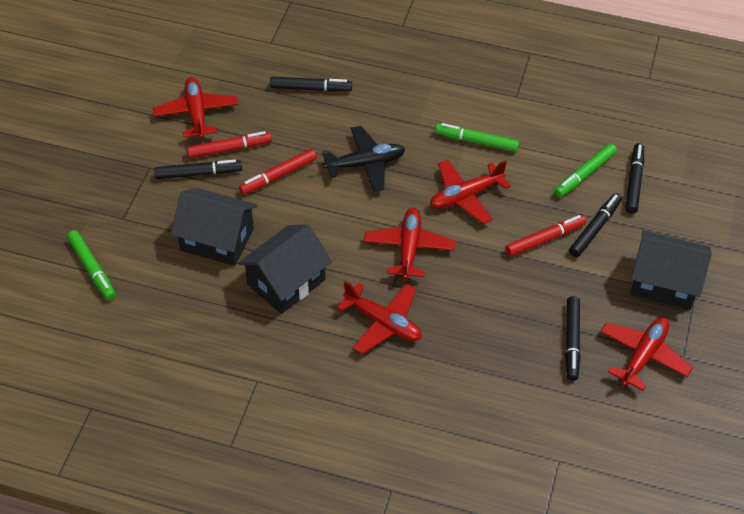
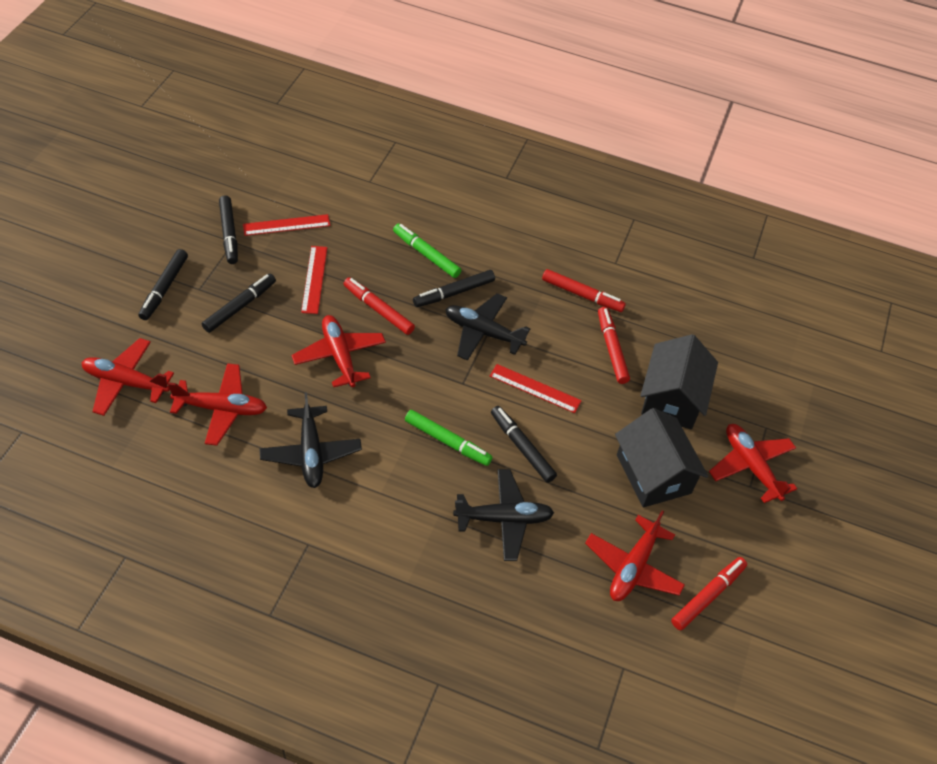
black house: 3 -> 2
black plane: 1 -> 3
green marker: 3 -> 2
red marker: 3 -> 4
red ruler: 0 -> 3

